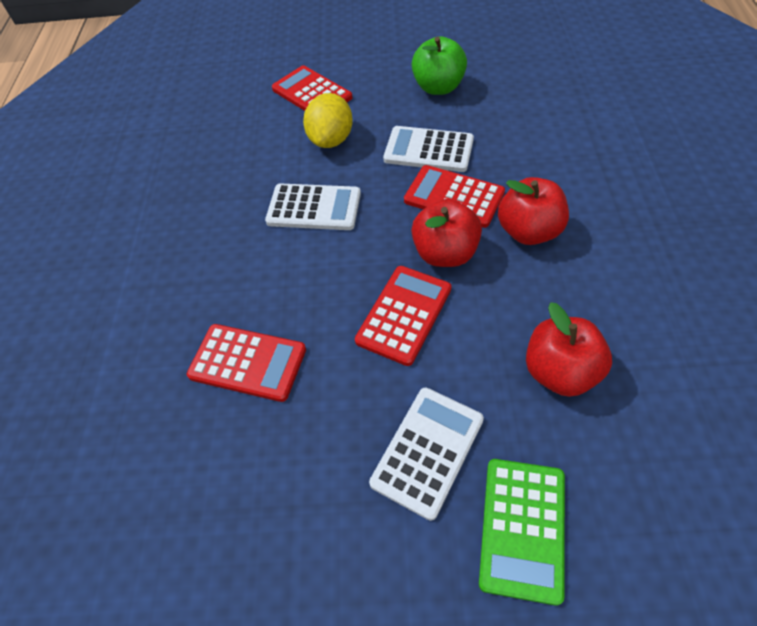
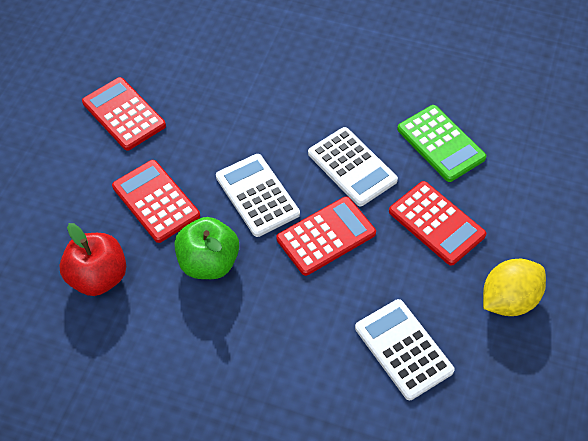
red apple: 3 -> 1

